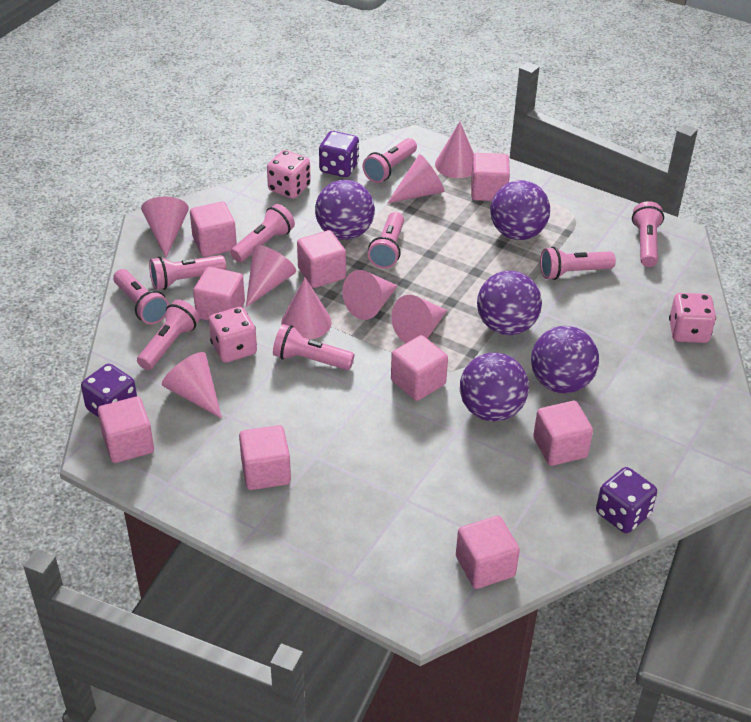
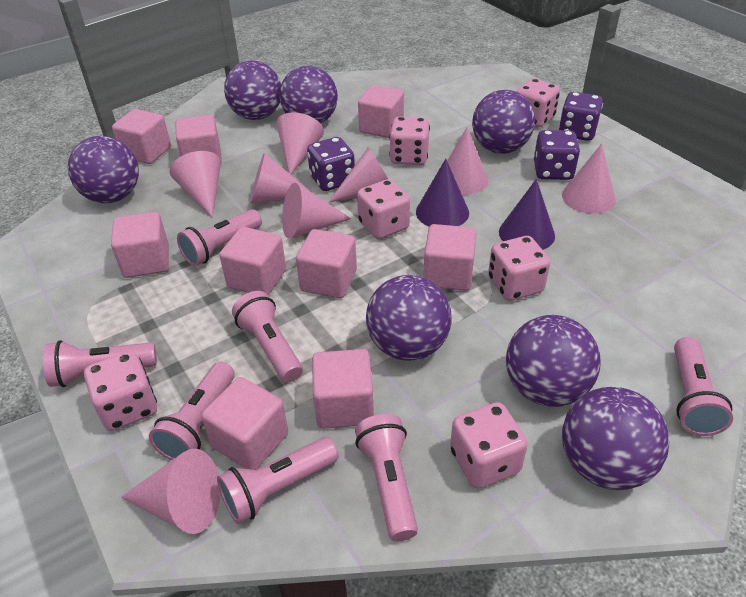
pink dice: 3 -> 6
pink flashlight: 9 -> 7
purple ball: 5 -> 7
purple cone: 0 -> 2

